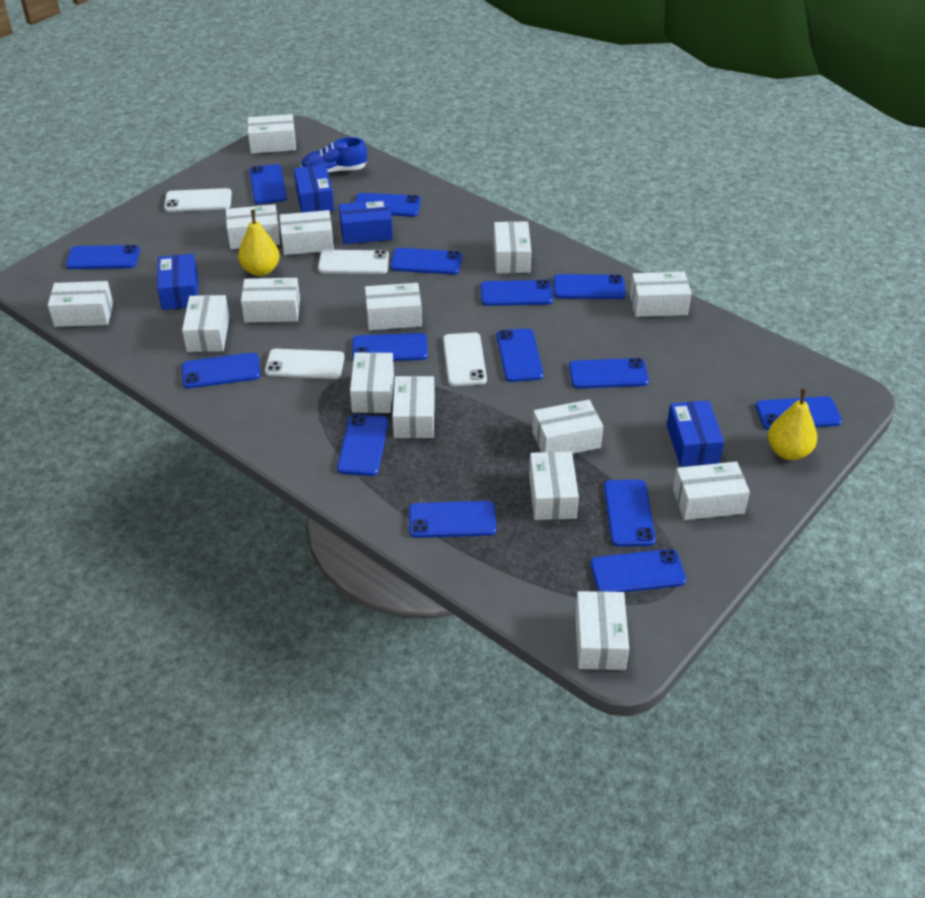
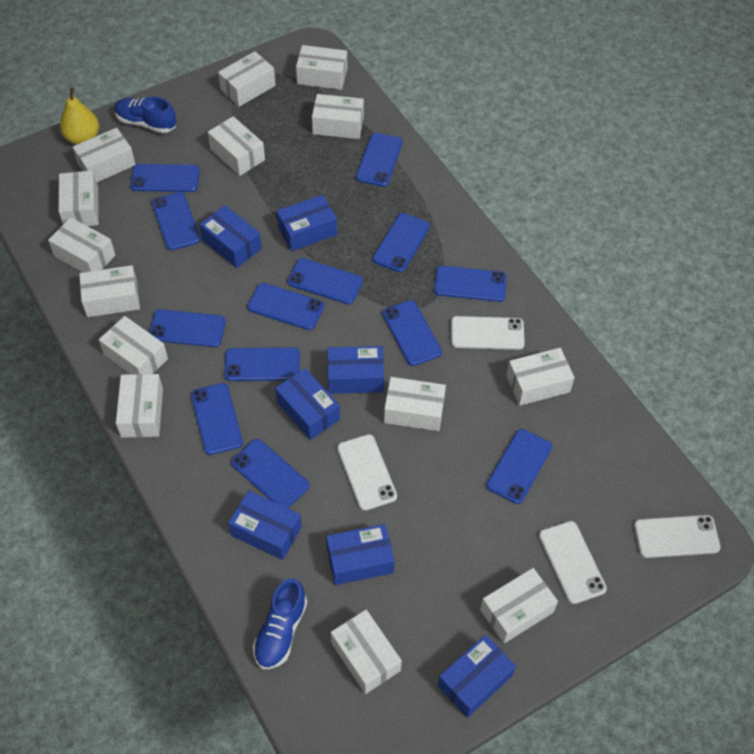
blue box: 4 -> 7
blue phone: 15 -> 13
blue shoe: 1 -> 2
white box: 15 -> 14
yellow pear: 2 -> 1

